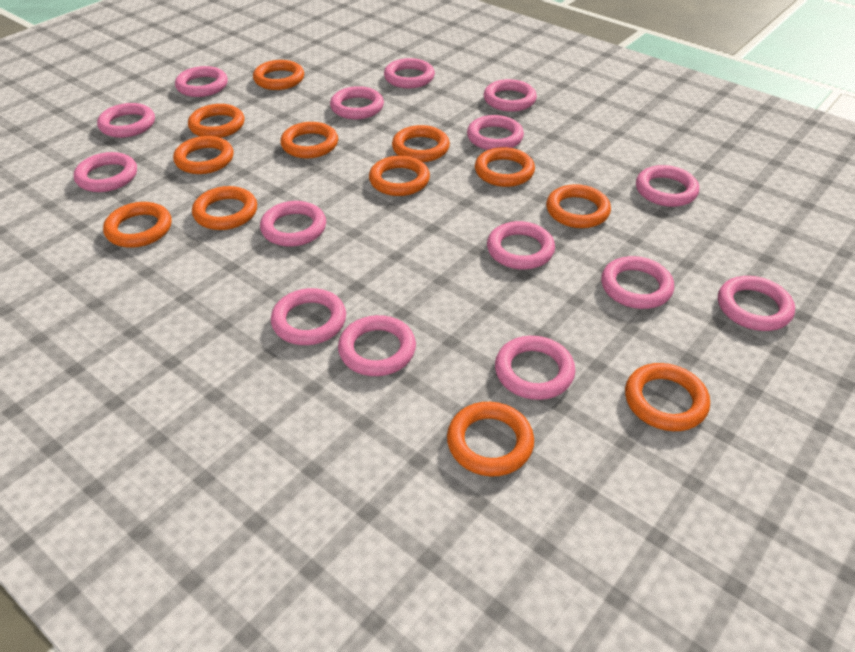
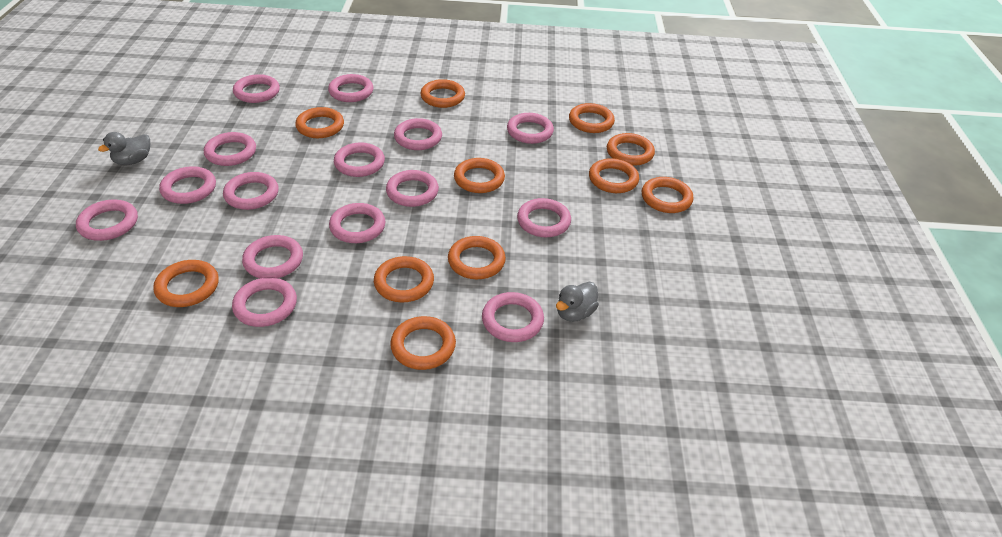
grey duck: 0 -> 2
orange ring: 12 -> 11

